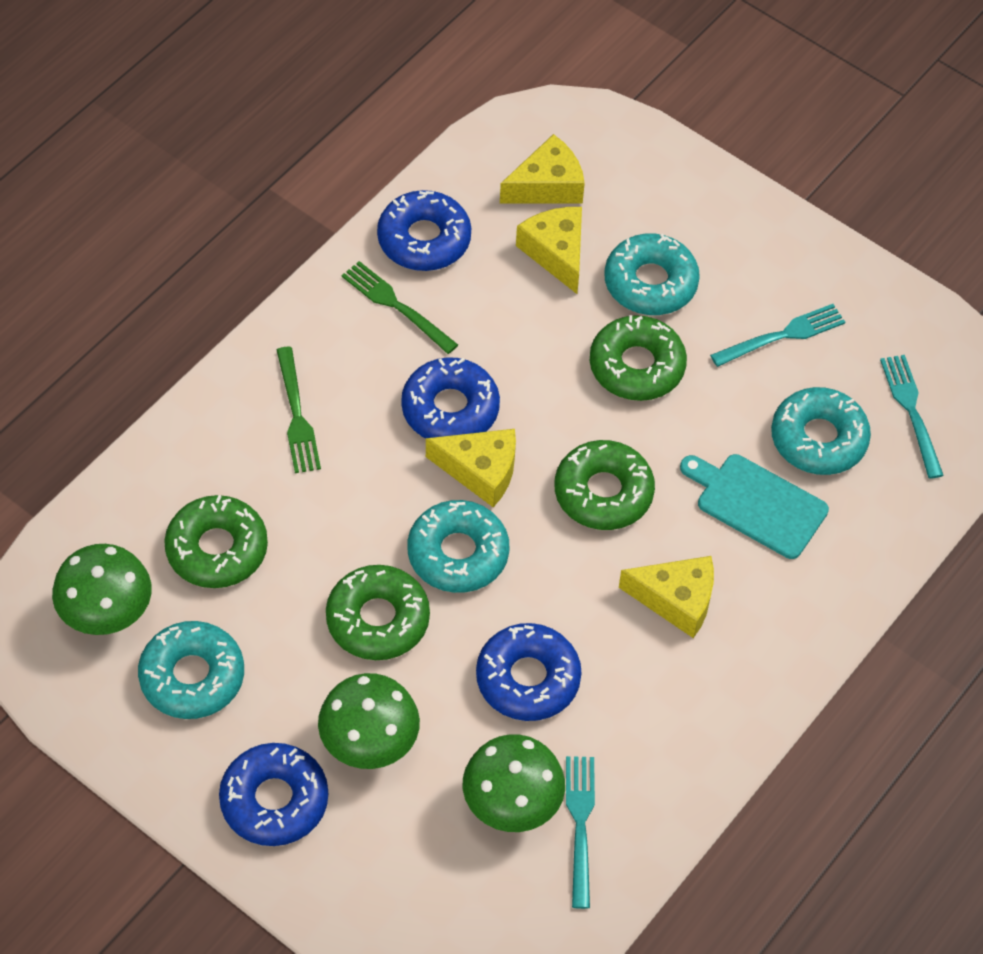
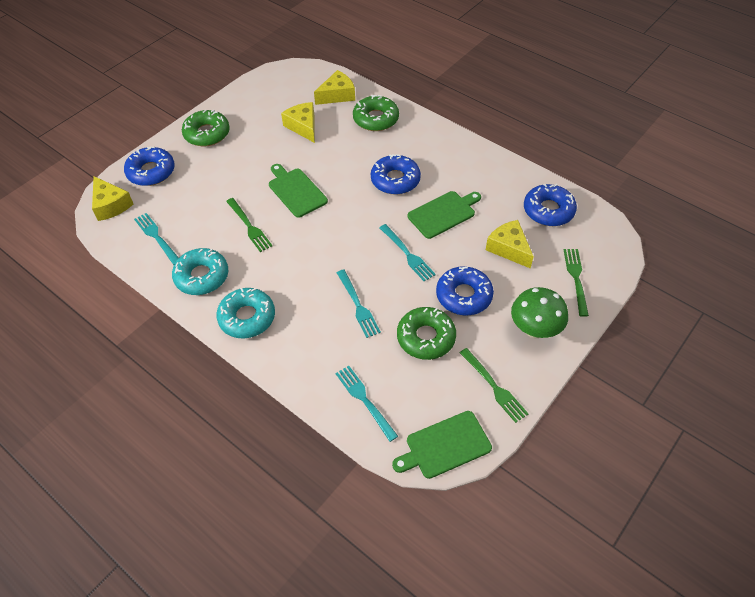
green cutting board: 0 -> 3
green donut: 4 -> 3
green fork: 2 -> 3
green mushroom: 3 -> 1
turquoise cutting board: 1 -> 0
turquoise donut: 4 -> 2
turquoise fork: 3 -> 4

